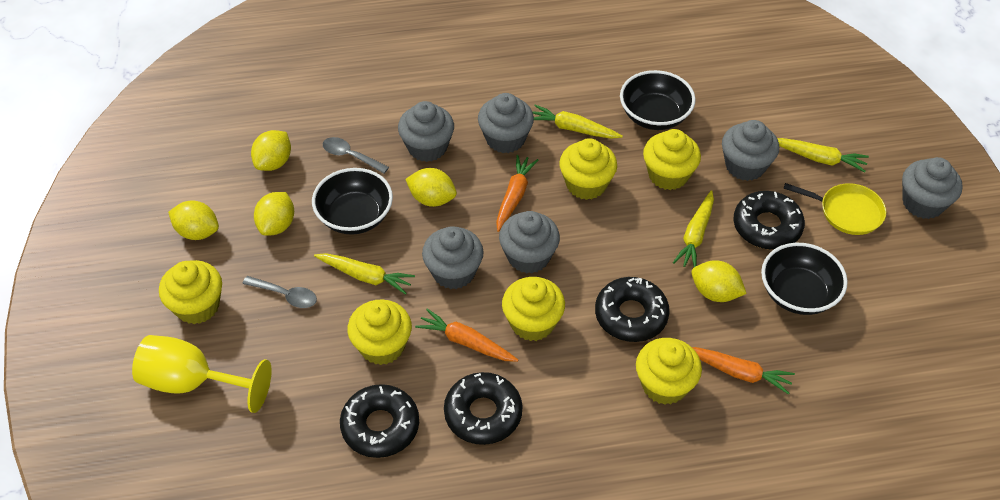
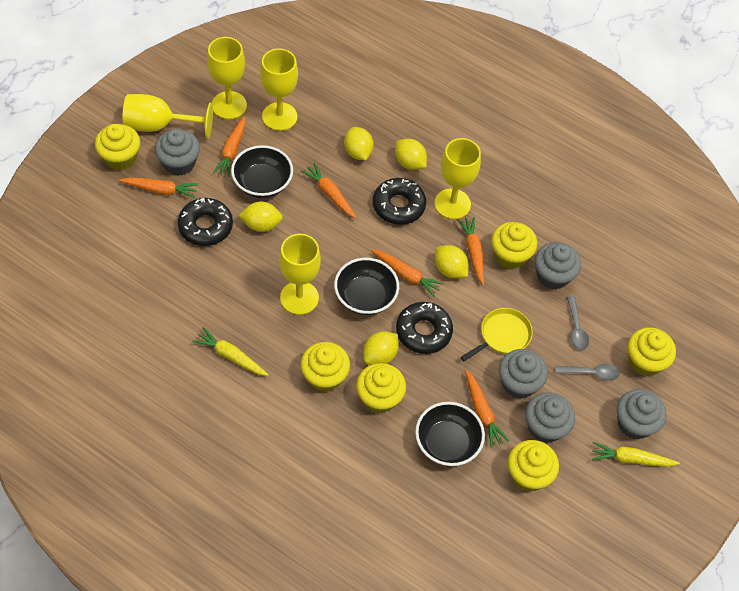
black donut: 4 -> 3
grey cupcake: 6 -> 5
orange carrot: 3 -> 6
yellow carrot: 4 -> 2
yellow goblet: 1 -> 5

